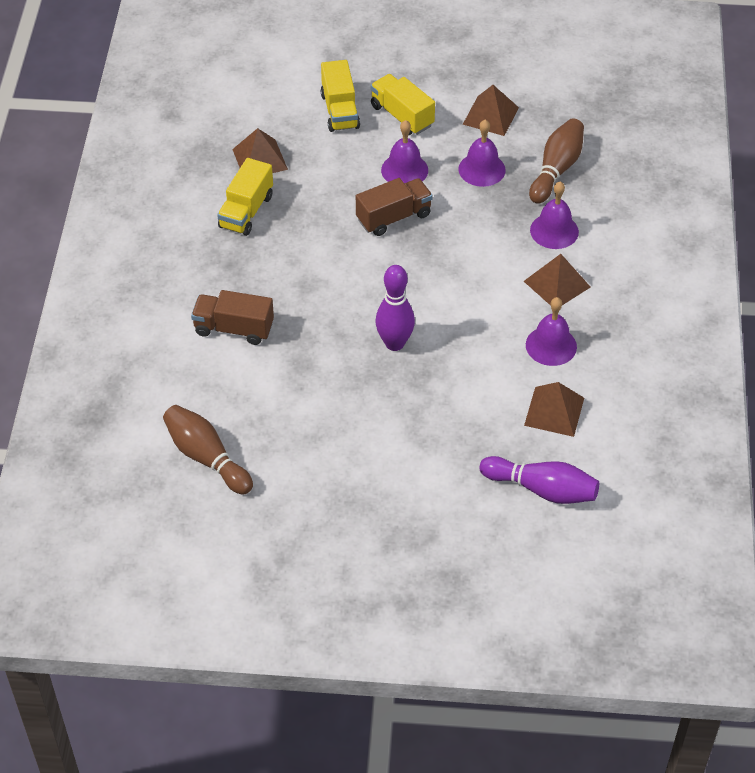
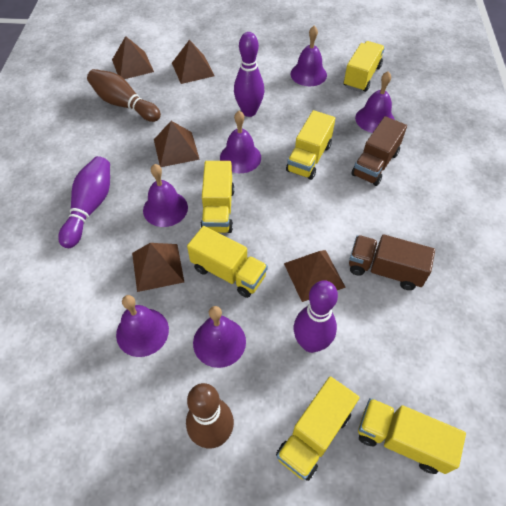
brown pyramid: 4 -> 5
purple bell: 4 -> 6
purple bowling pin: 2 -> 3
yellow truck: 3 -> 6

